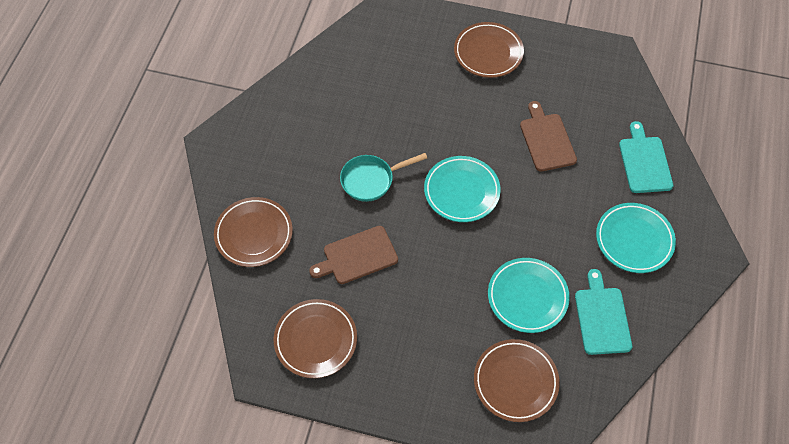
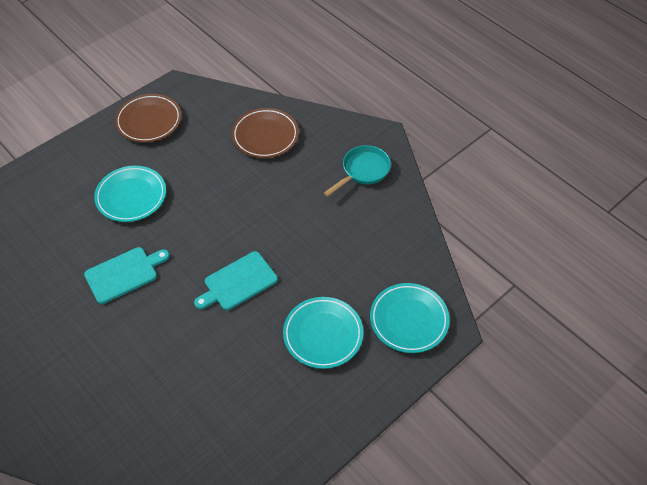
brown cutting board: 2 -> 0
brown plate: 4 -> 2

